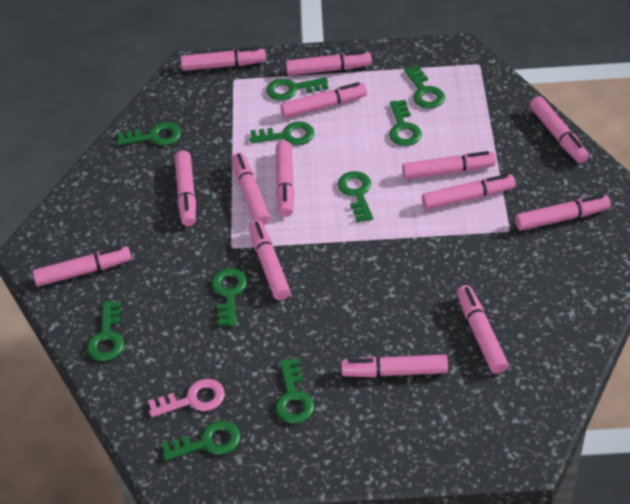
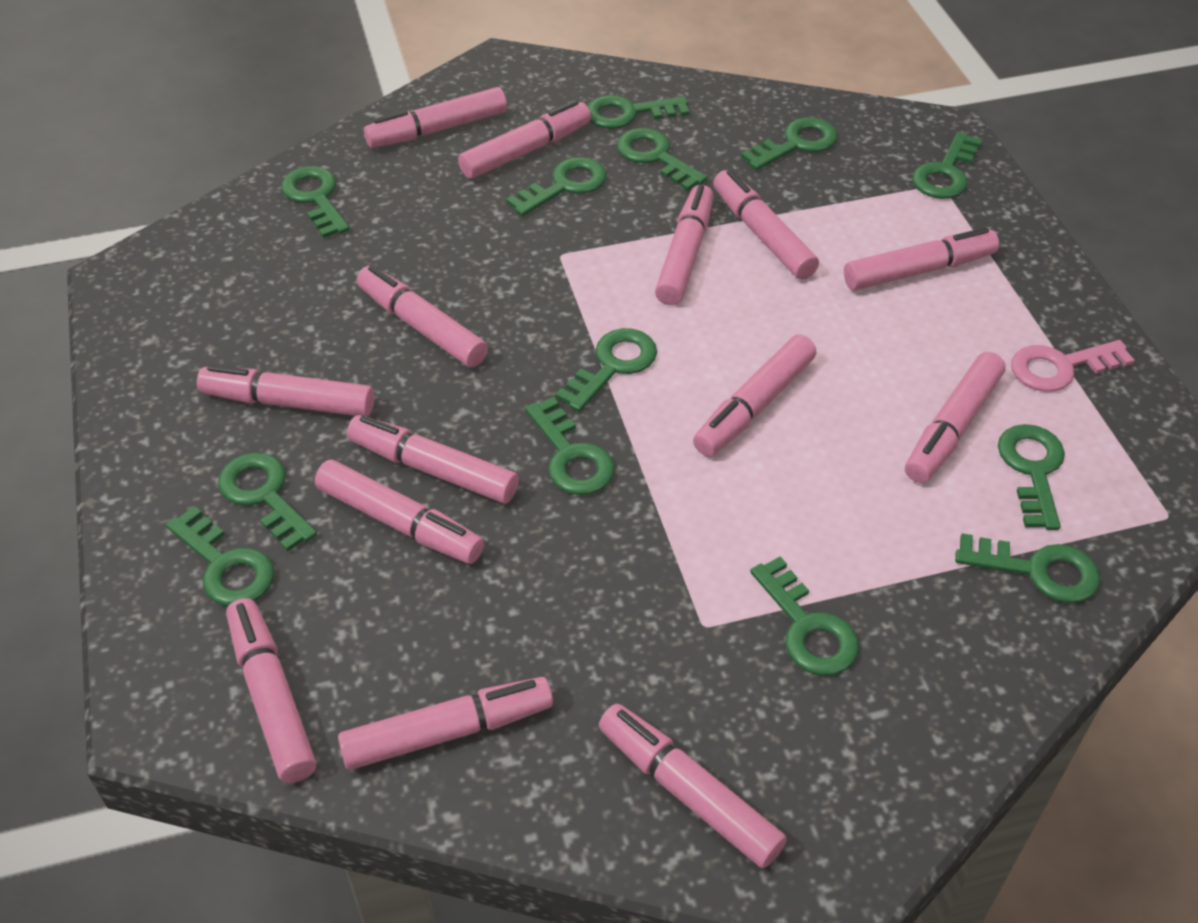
green key: 10 -> 13

